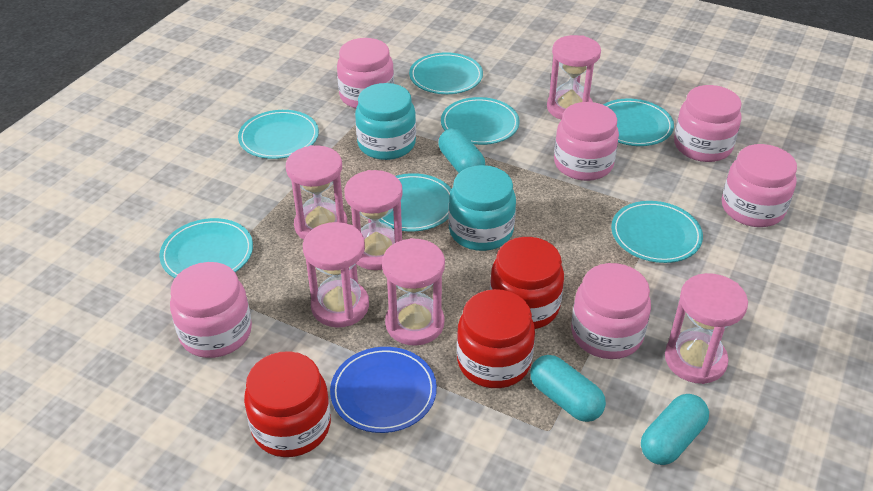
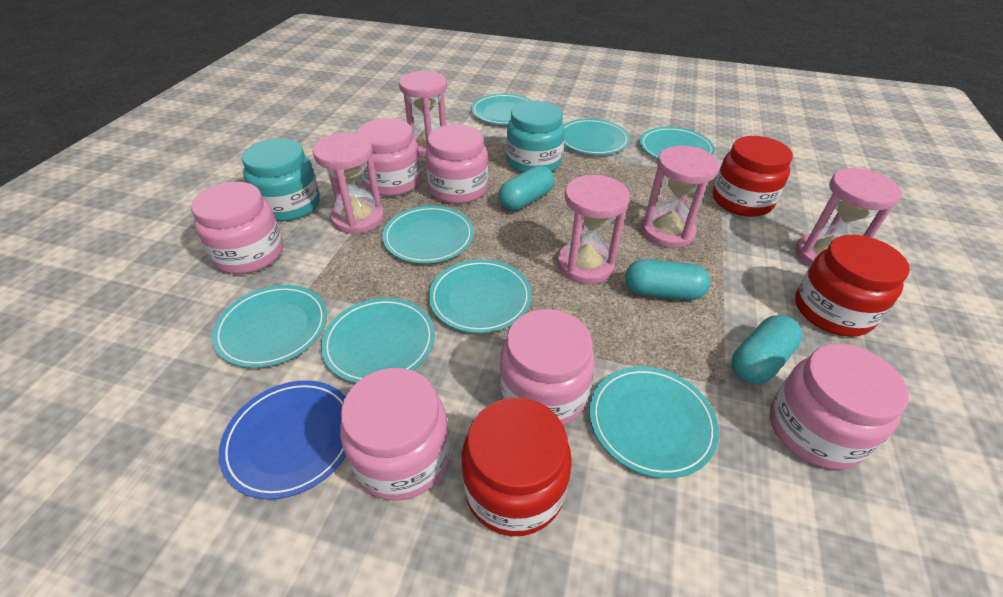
pink hourglass: 6 -> 5
turquoise plate: 7 -> 8

